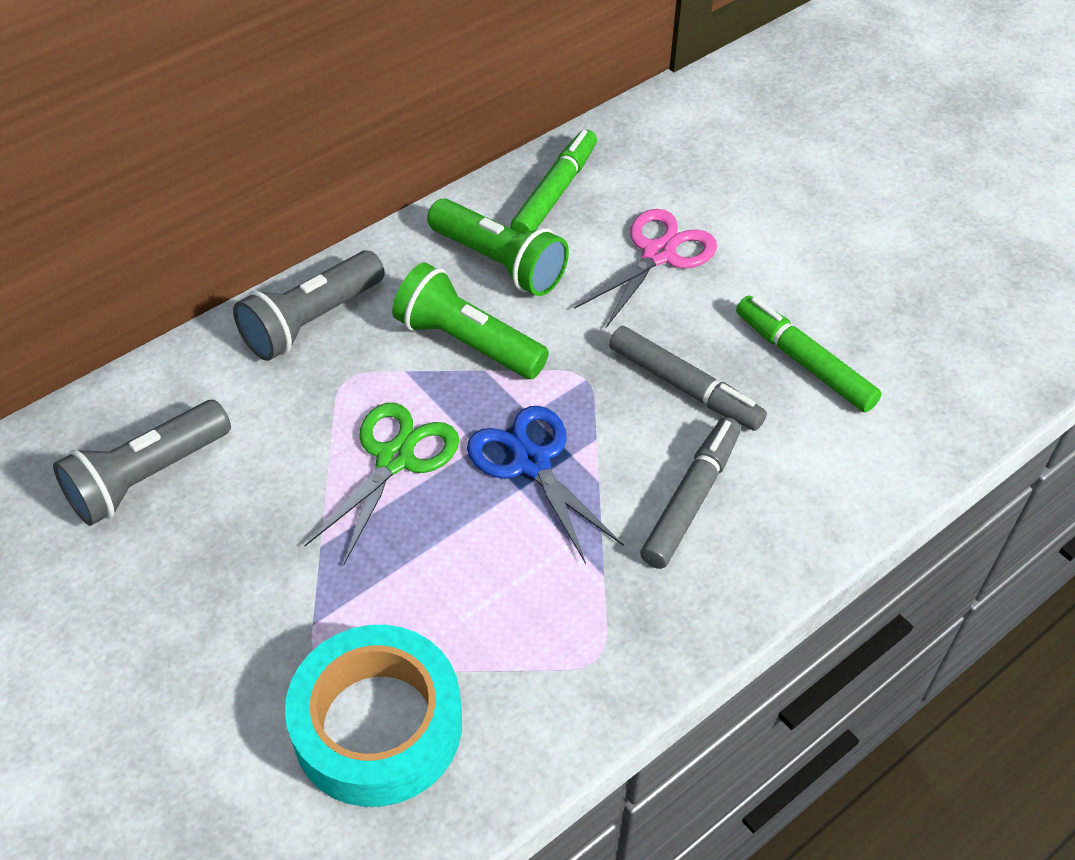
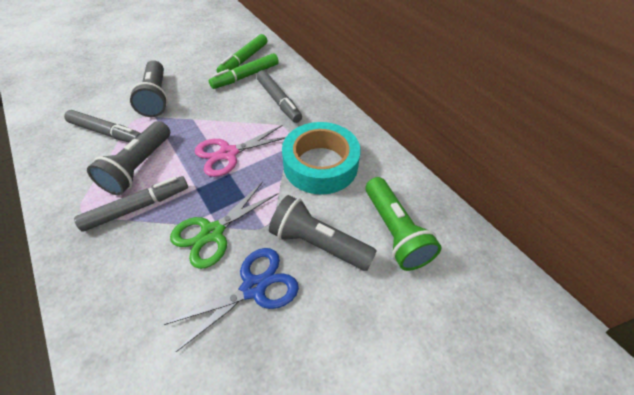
green flashlight: 2 -> 1
grey flashlight: 2 -> 3
grey marker: 2 -> 3

